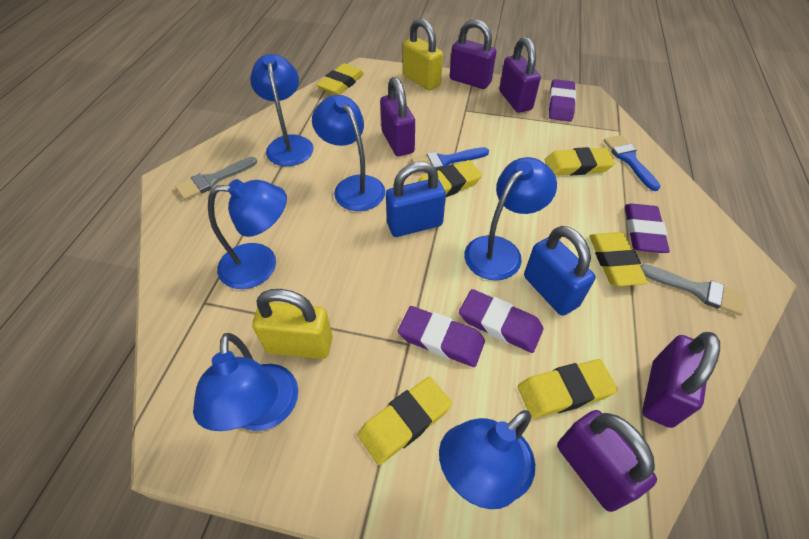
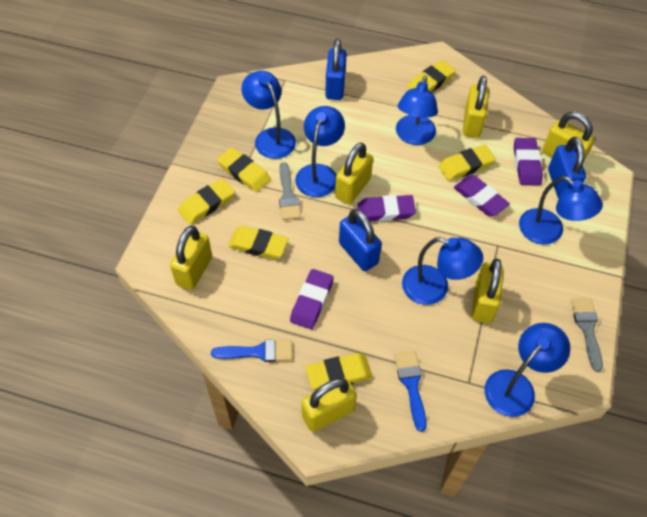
blue padlock: 2 -> 3
purple padlock: 5 -> 0
yellow padlock: 2 -> 6

